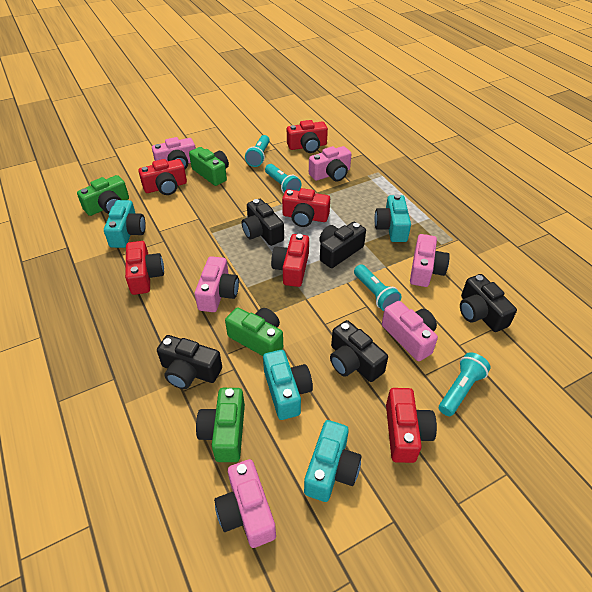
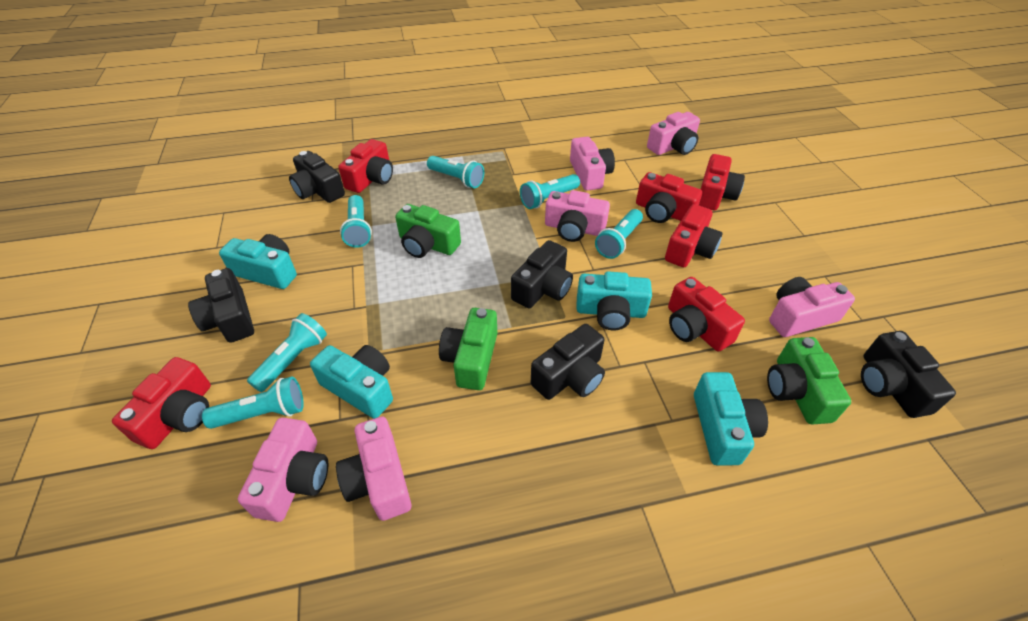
green camera: 4 -> 3
turquoise flashlight: 4 -> 6

